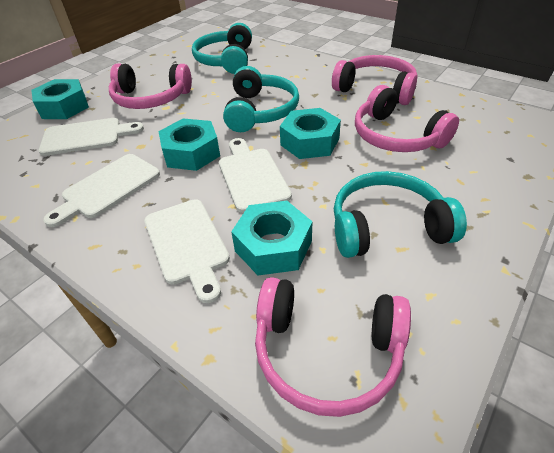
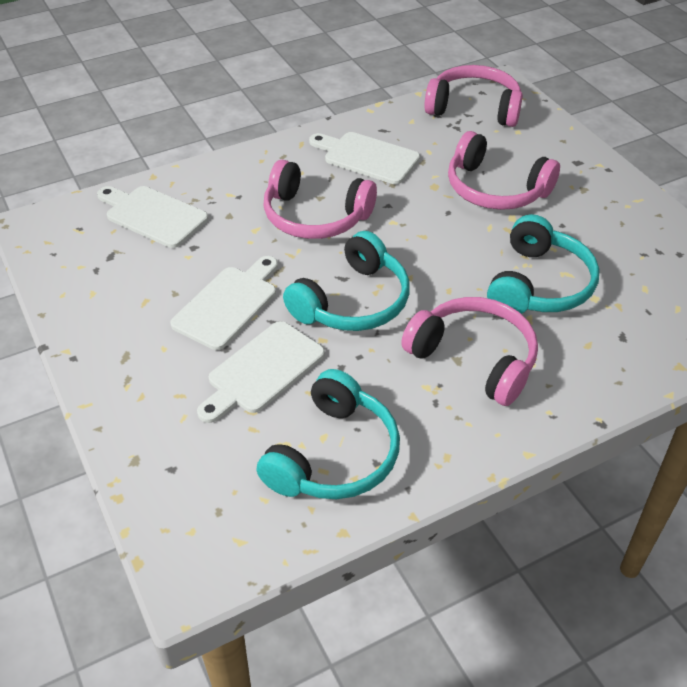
turquoise nut: 4 -> 0

